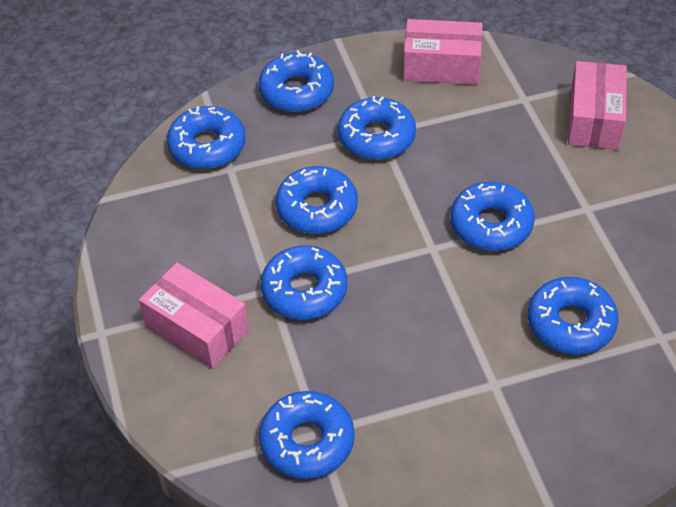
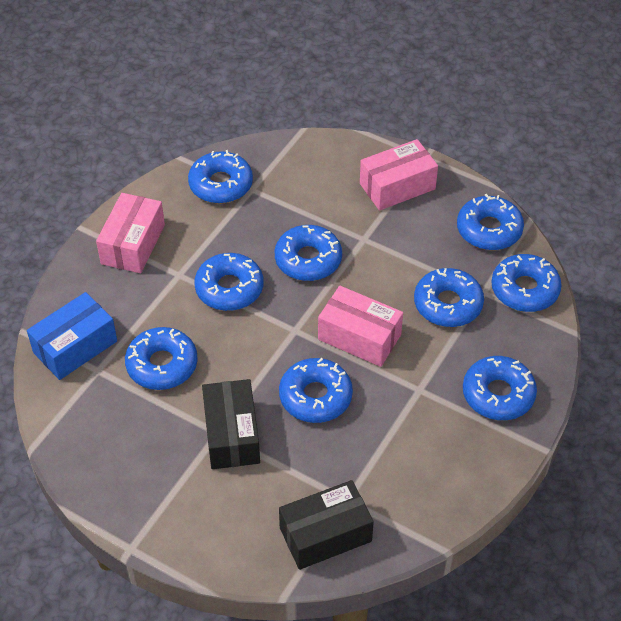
black box: 0 -> 2
blue box: 0 -> 1
blue donut: 8 -> 9

